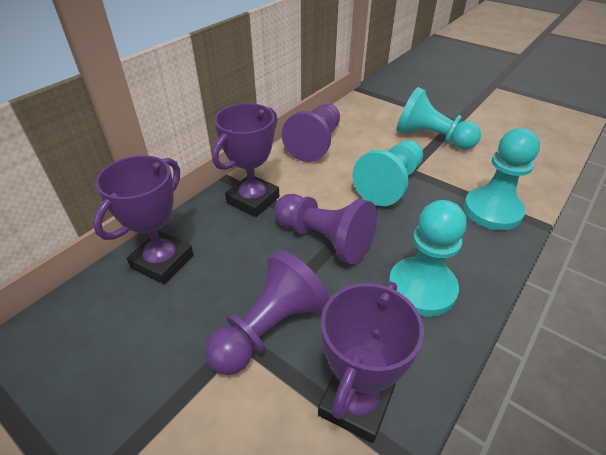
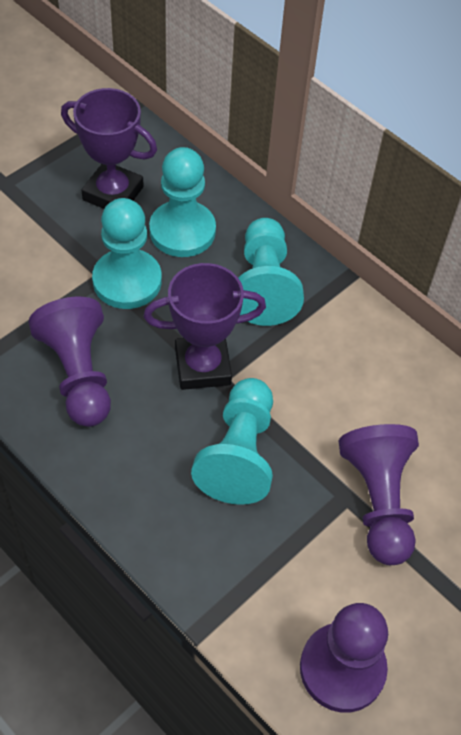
purple trophy: 3 -> 2

